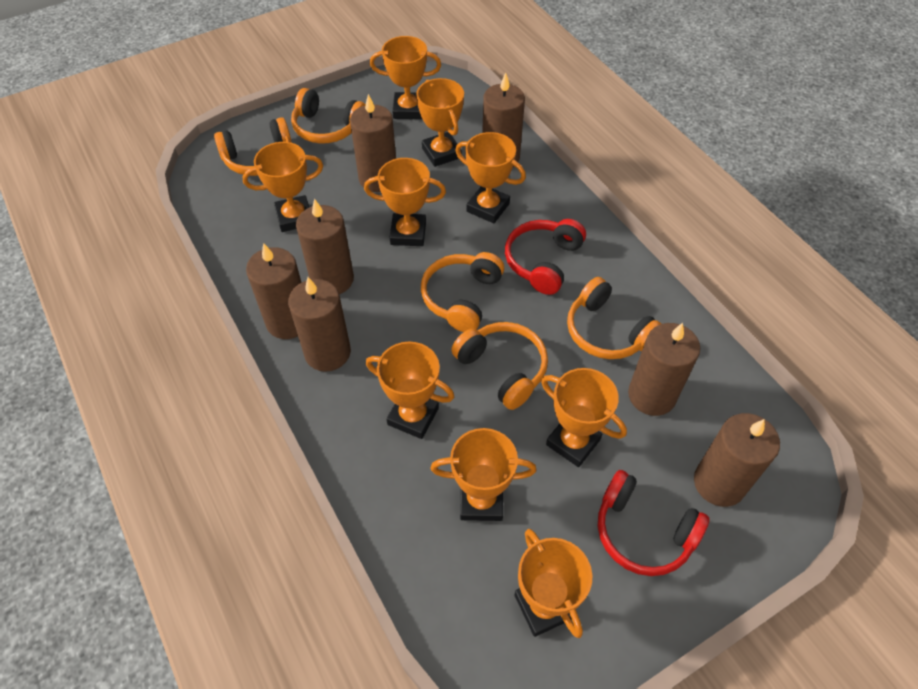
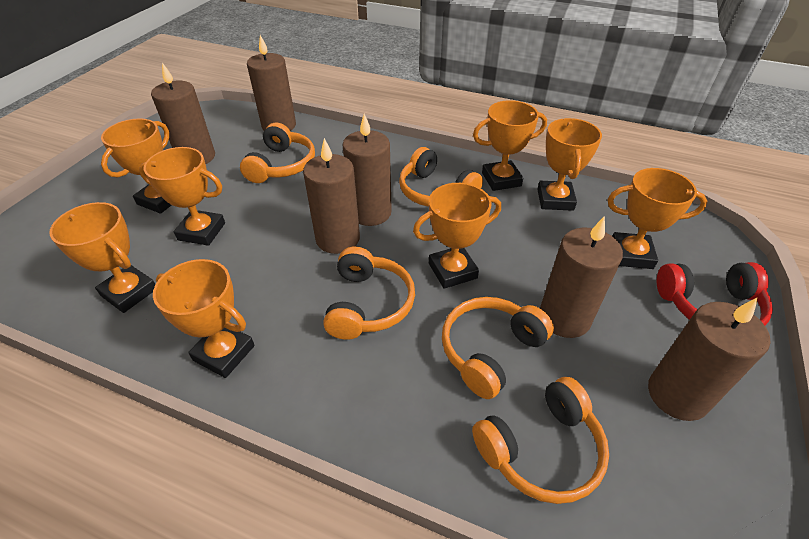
brown candle: 7 -> 6
orange trophy: 9 -> 8
red headphones: 2 -> 1

